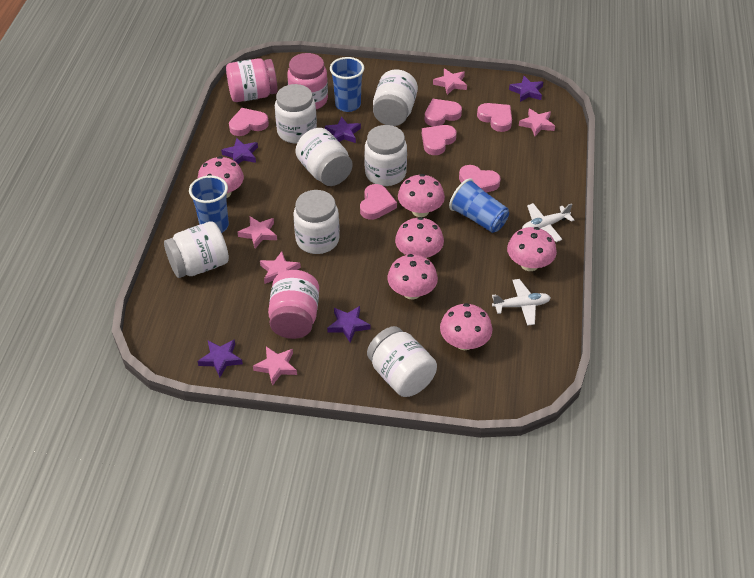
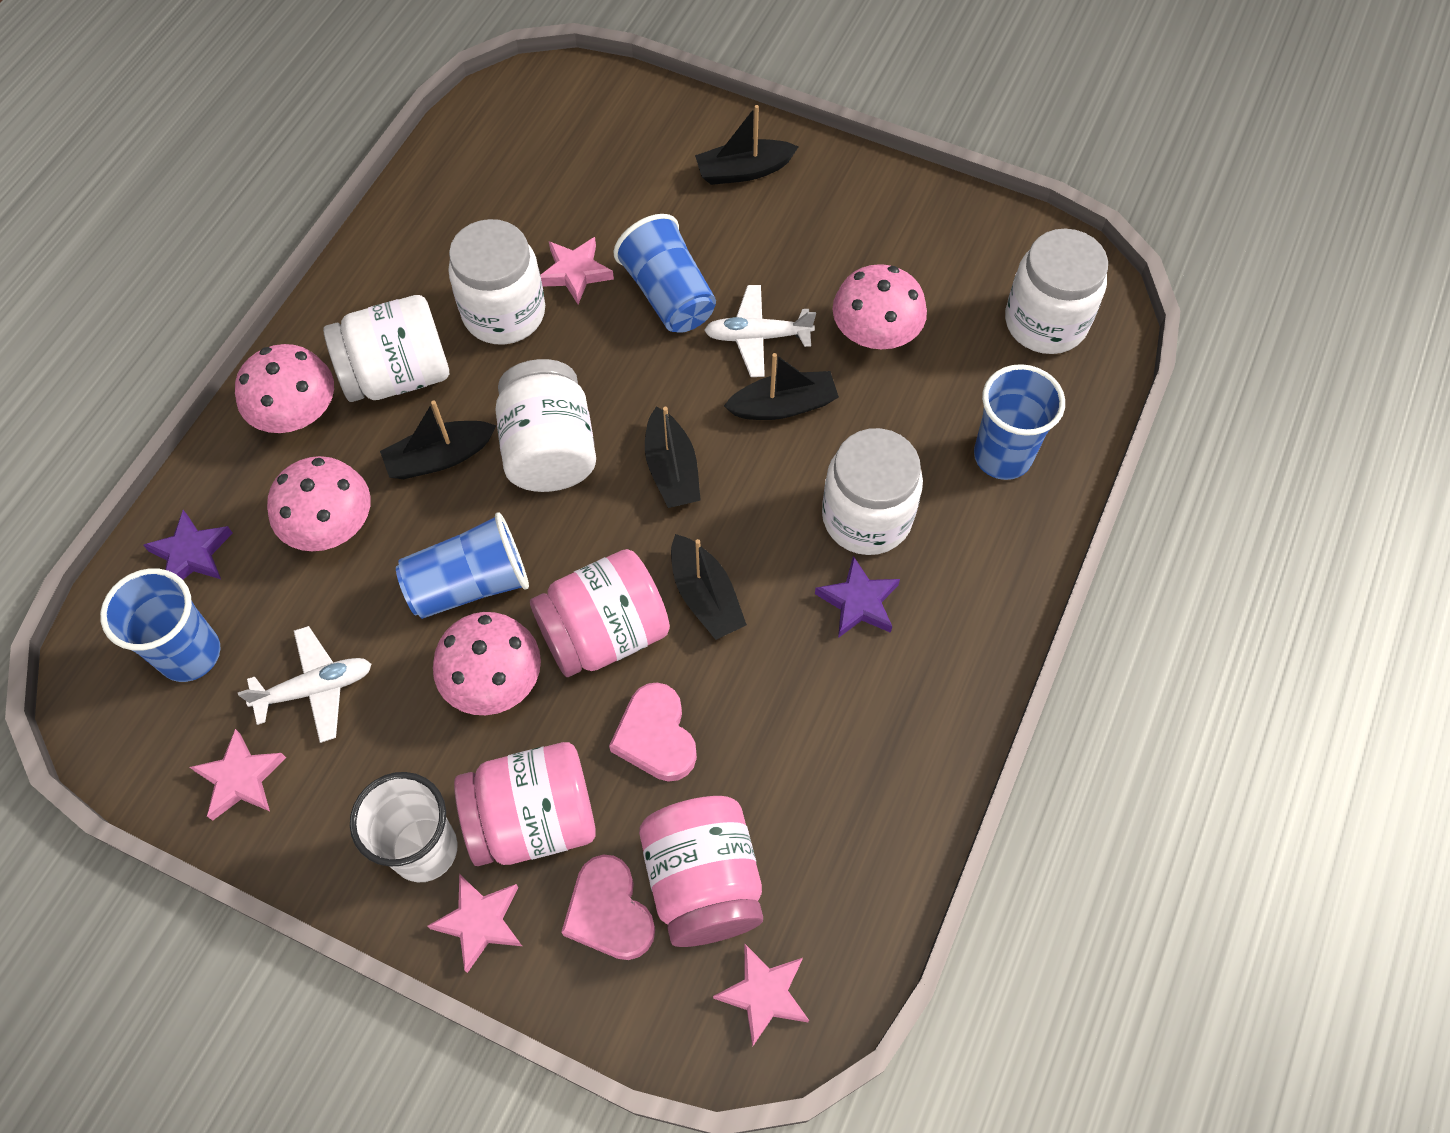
black boat: 0 -> 5
blue cup: 3 -> 4
pink heart: 6 -> 2
pink mushroom: 6 -> 4
pink star: 5 -> 4
purple star: 5 -> 2
white cup: 0 -> 1
white jar: 7 -> 5

